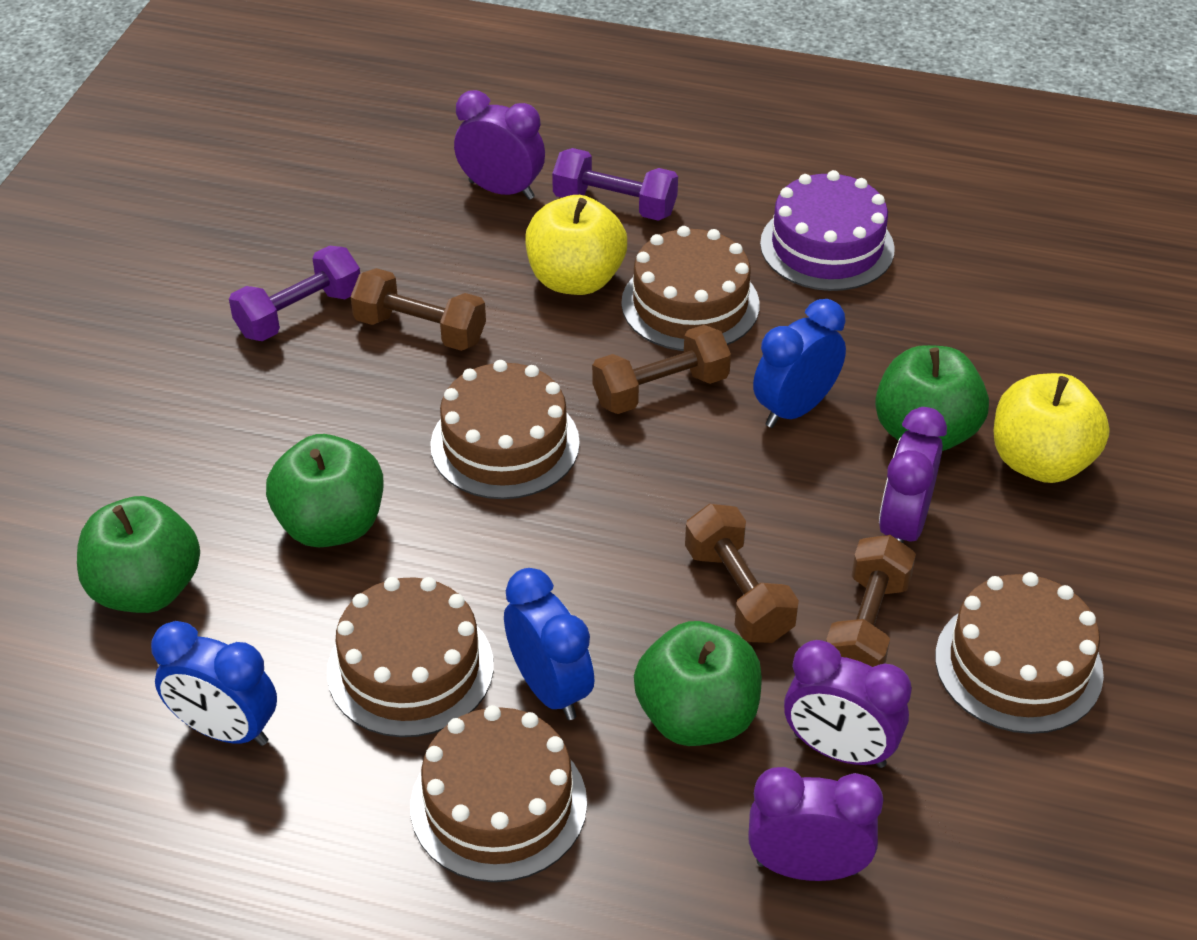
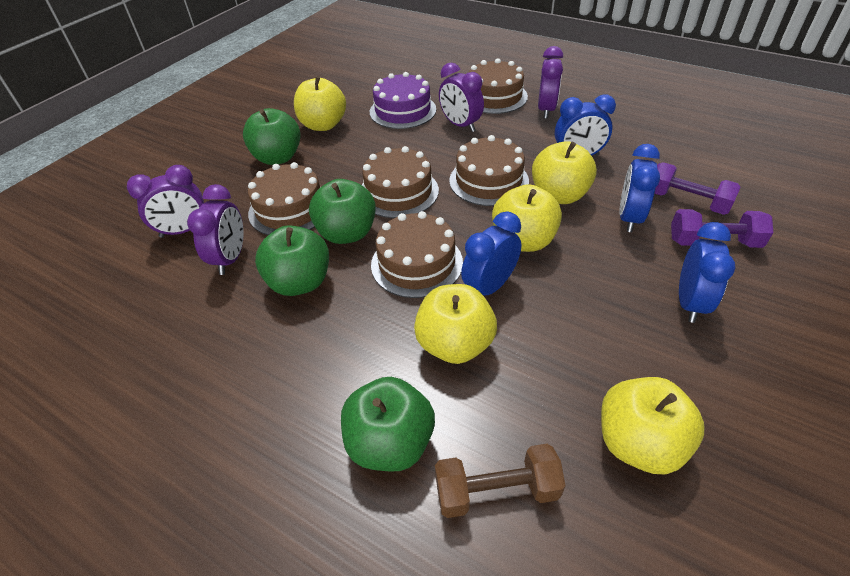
blue clock: 3 -> 4
brown dumbbell: 4 -> 1
yellow apple: 2 -> 5

